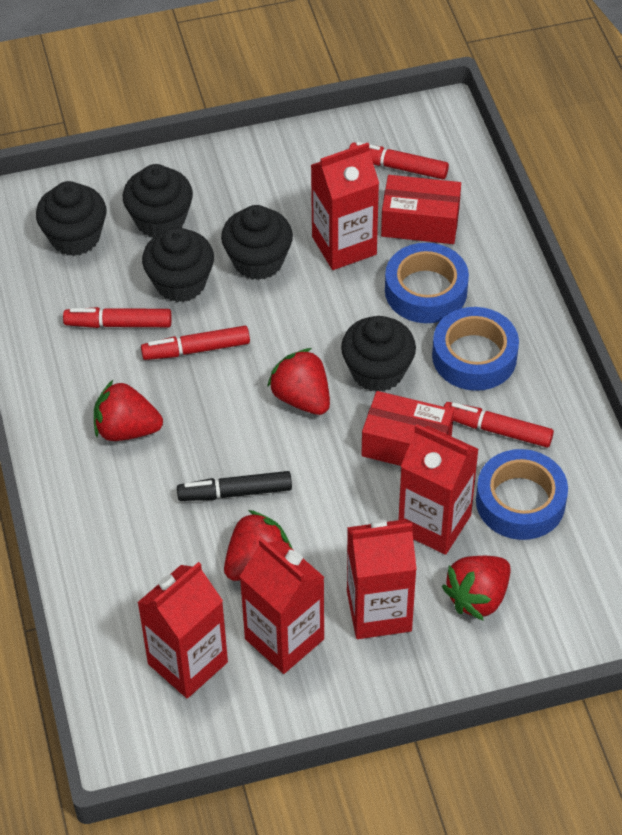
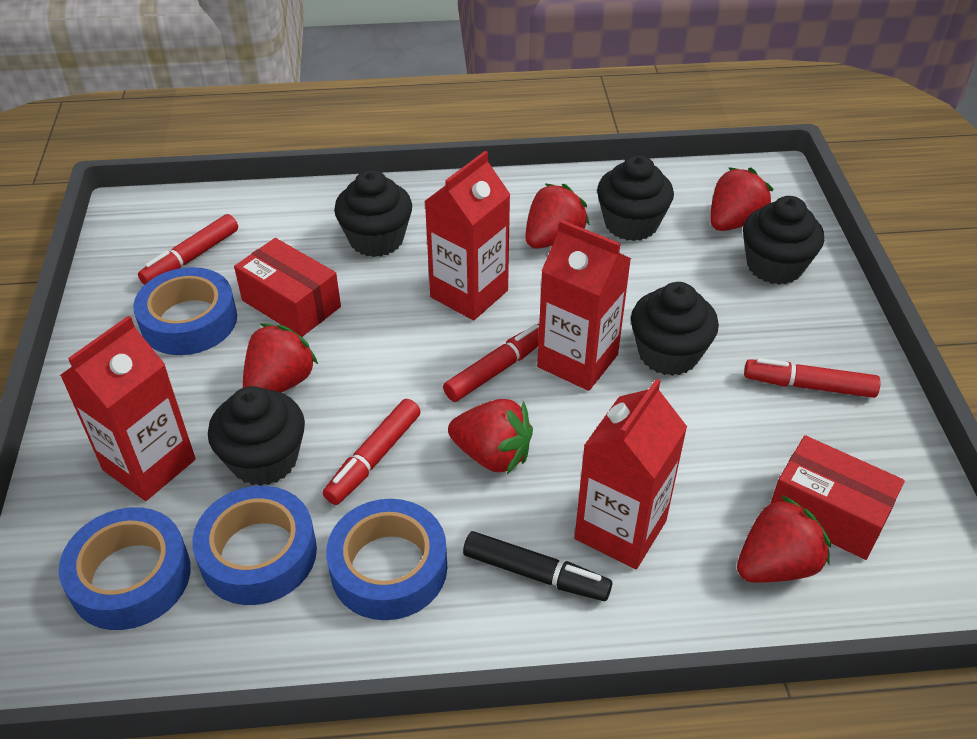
blue tape: 3 -> 4
red carton: 5 -> 4
red strawberry: 4 -> 5

